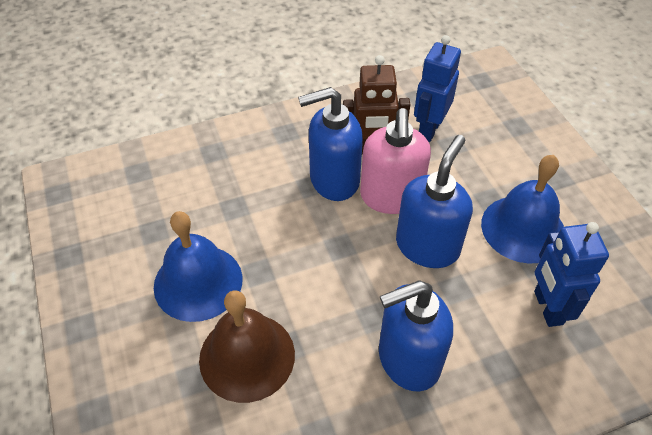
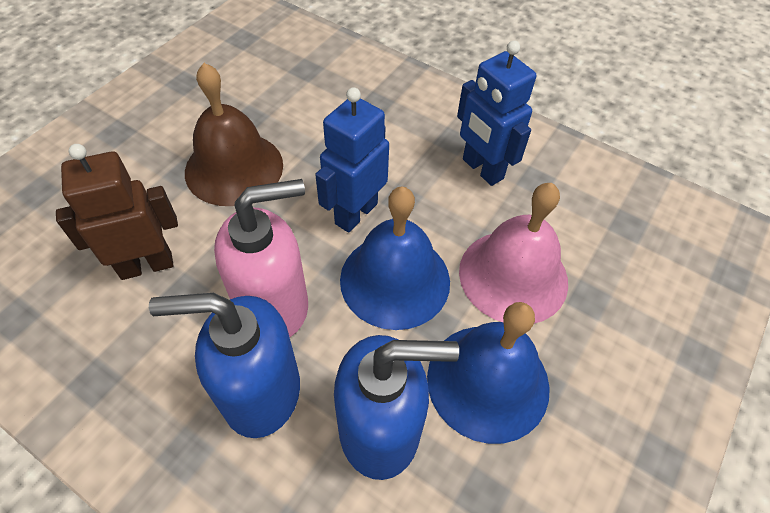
blue soap dispenser: 3 -> 2
pink bell: 0 -> 1

